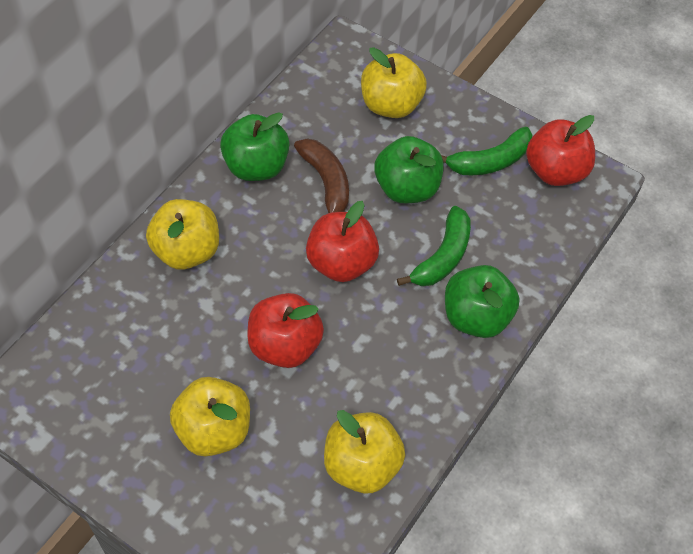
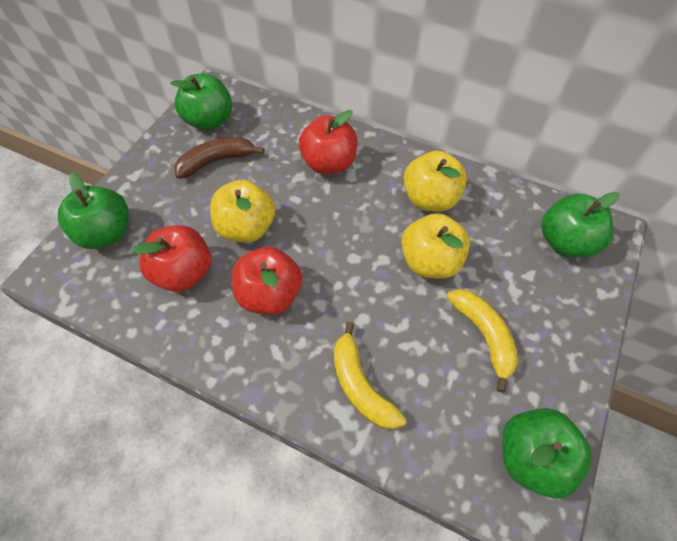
green apple: 3 -> 4
green banana: 2 -> 0
yellow apple: 4 -> 3
yellow banana: 0 -> 2

